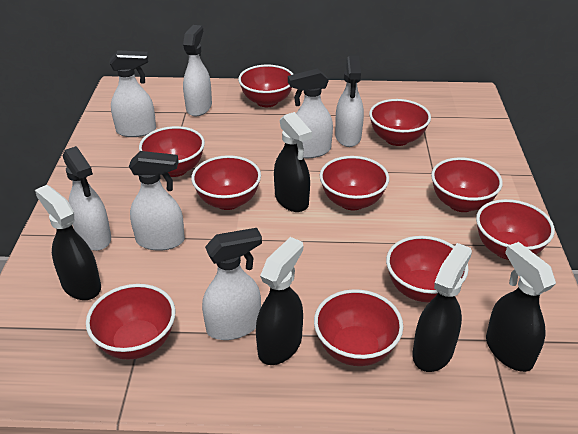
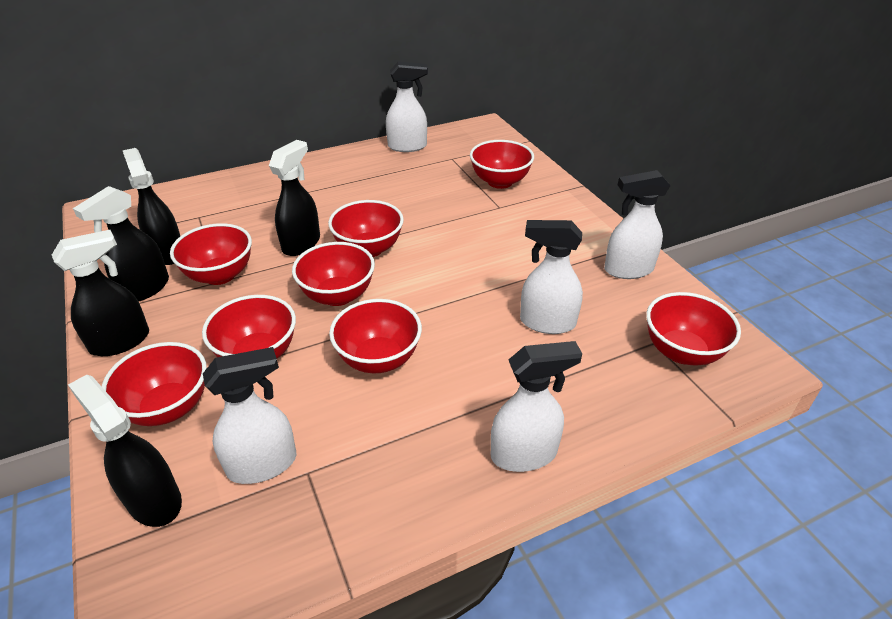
red bowl: 10 -> 8
white spray bottle: 7 -> 5

